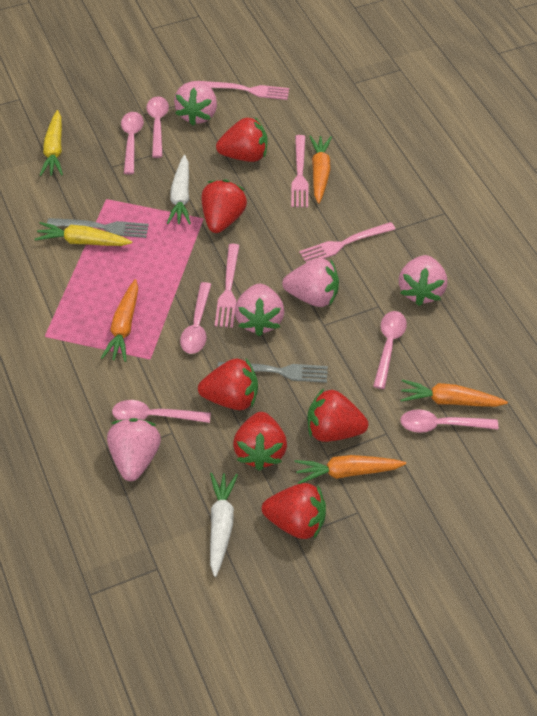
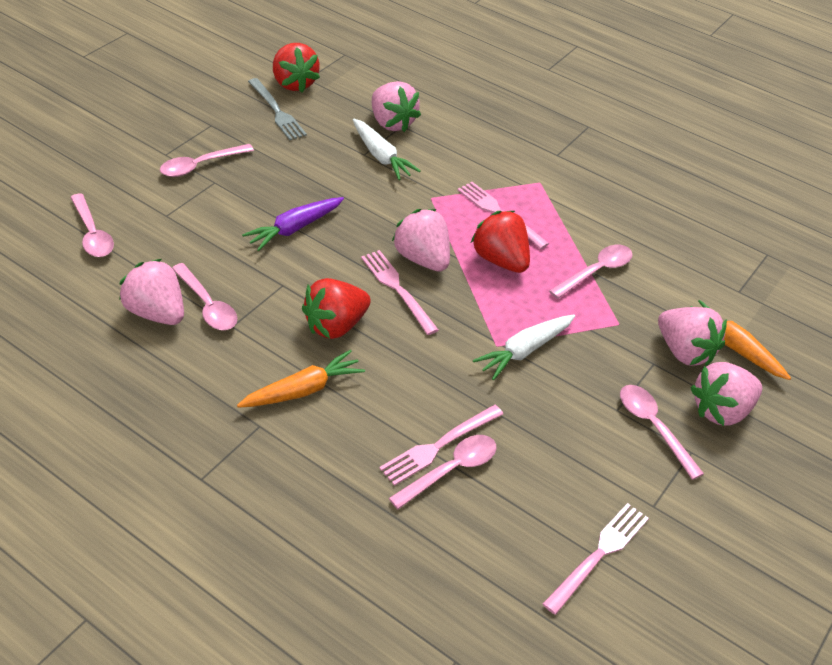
grey fork: 2 -> 1
orange carrot: 4 -> 2
purple carrot: 0 -> 1
red strawberry: 6 -> 3
yellow carrot: 2 -> 0

